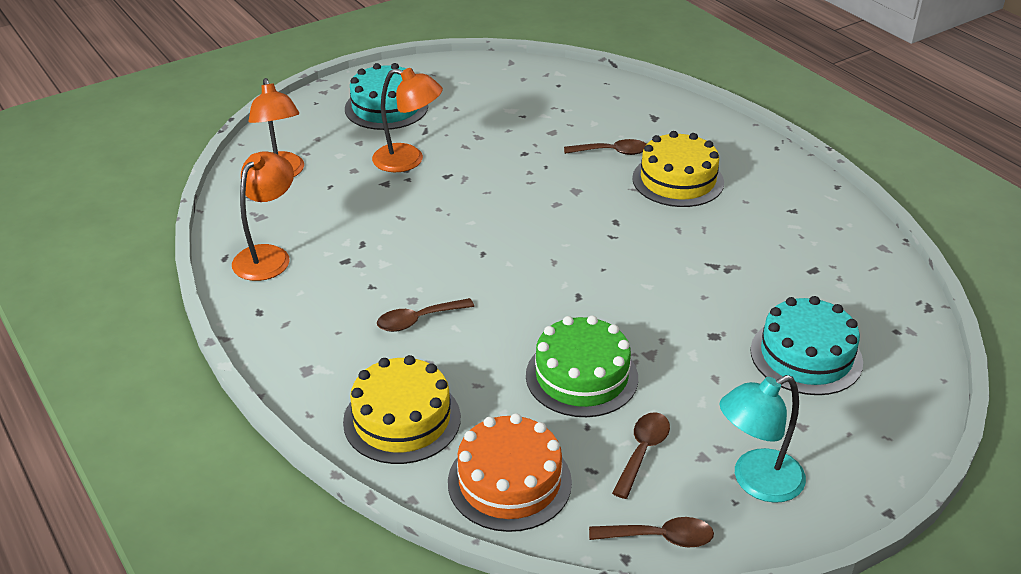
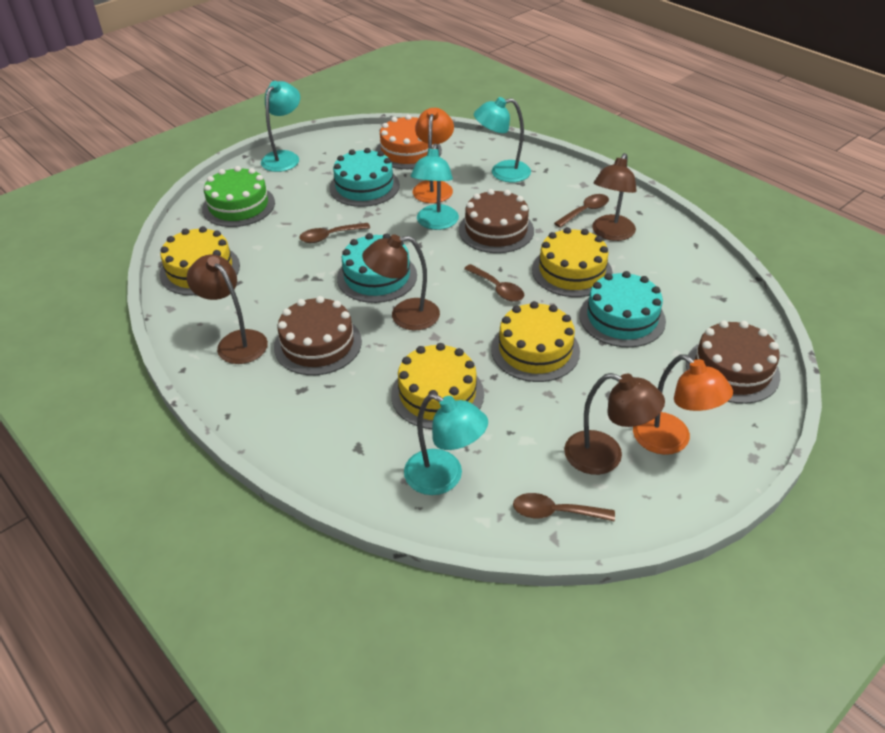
brown cake: 0 -> 3
brown lamp: 0 -> 4
orange lamp: 3 -> 2
turquoise cake: 2 -> 3
turquoise lamp: 1 -> 4
yellow cake: 2 -> 4

